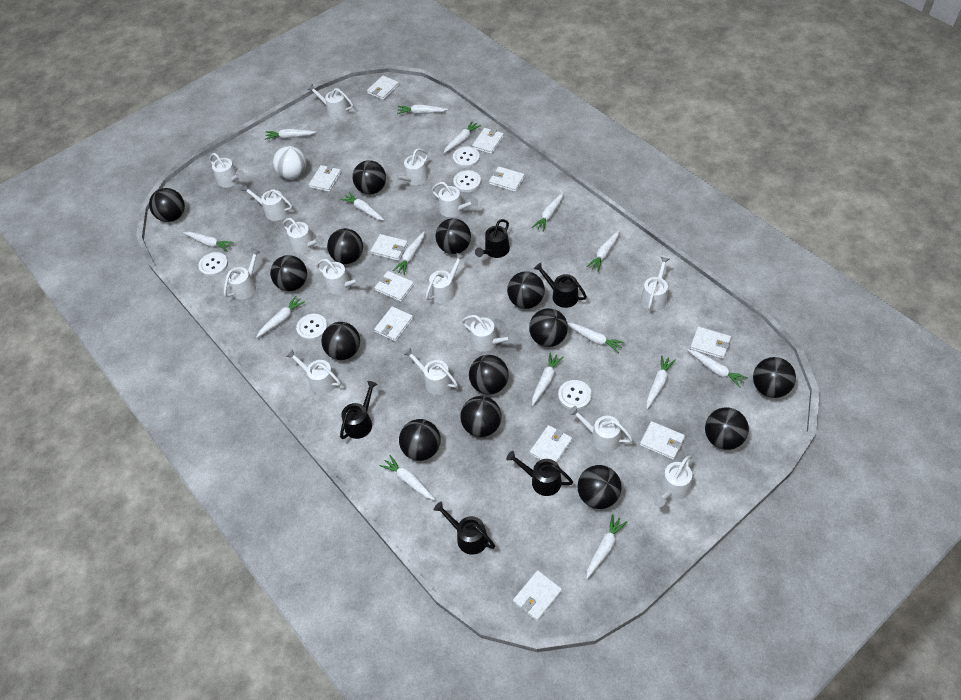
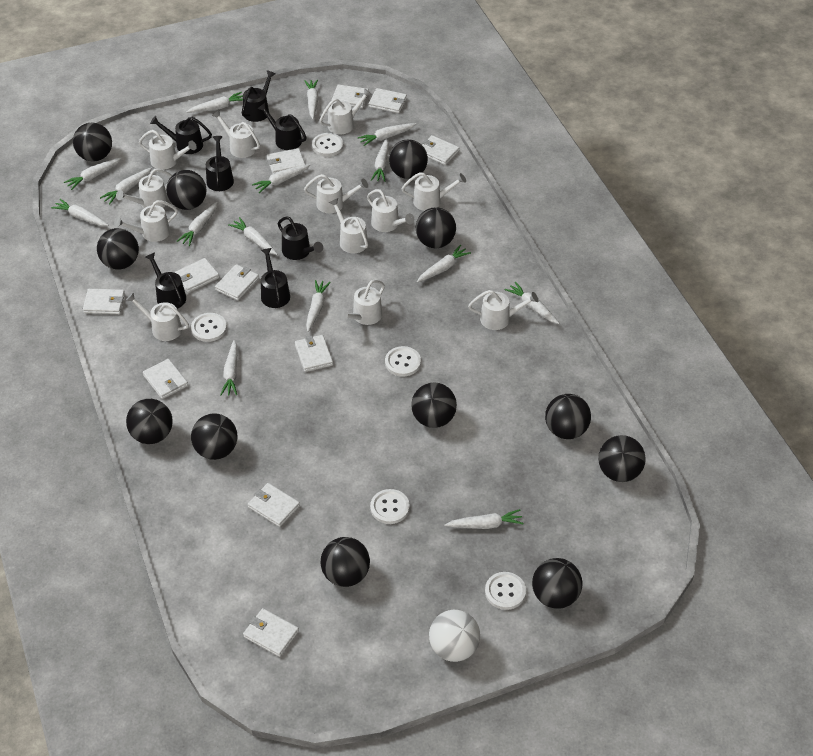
black ball: 14 -> 12
black watering can: 5 -> 7
white watering can: 15 -> 12

